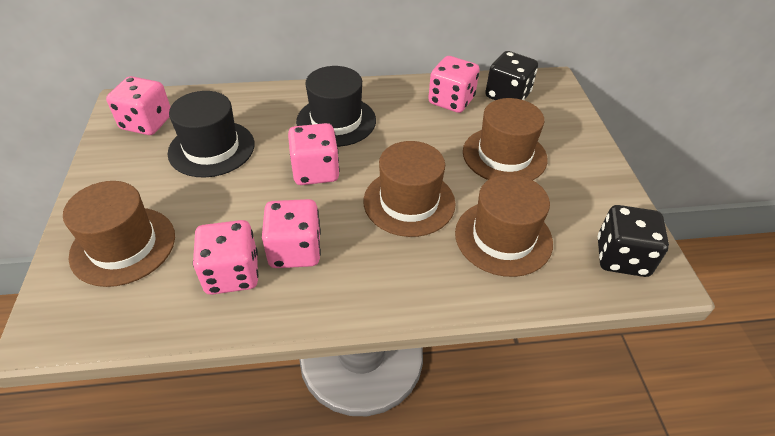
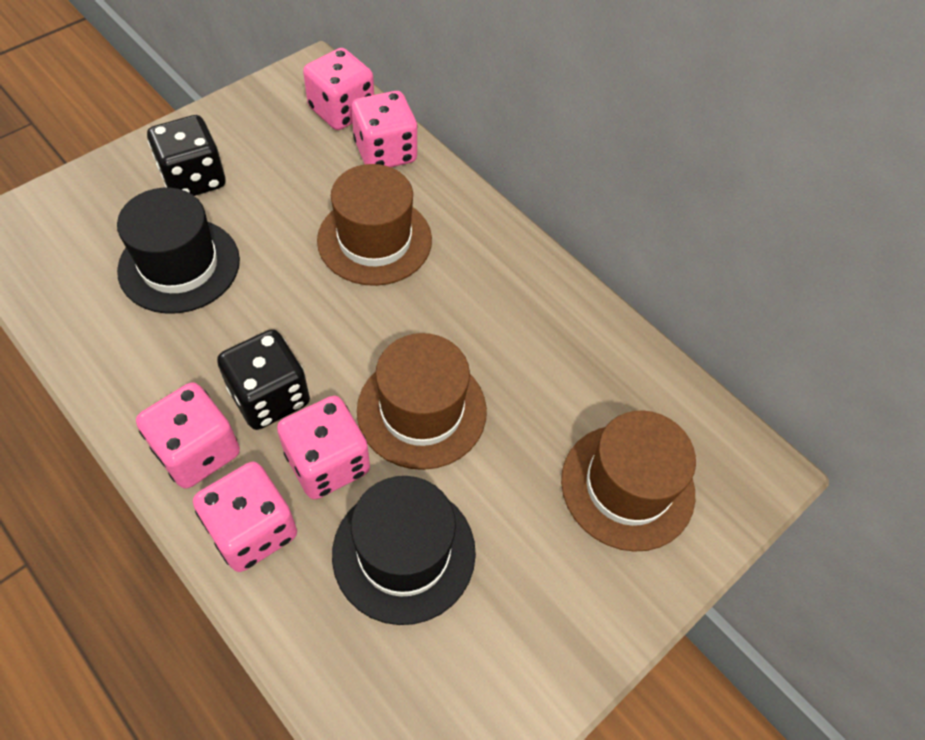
brown hat: 4 -> 3

